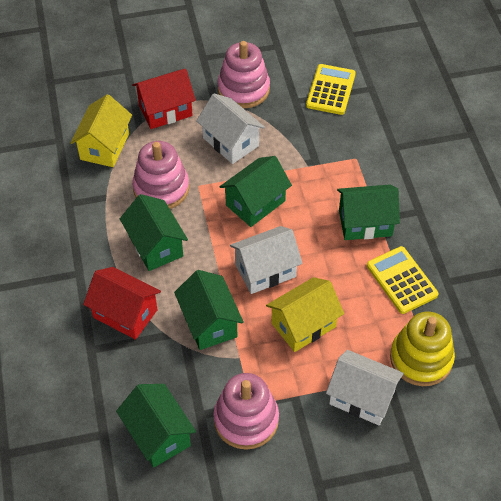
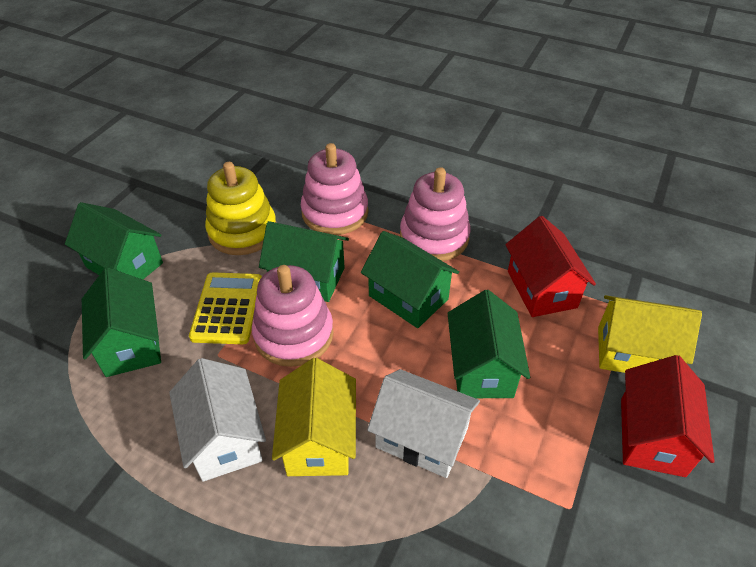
white house: 3 -> 2
yellow calculator: 2 -> 1

